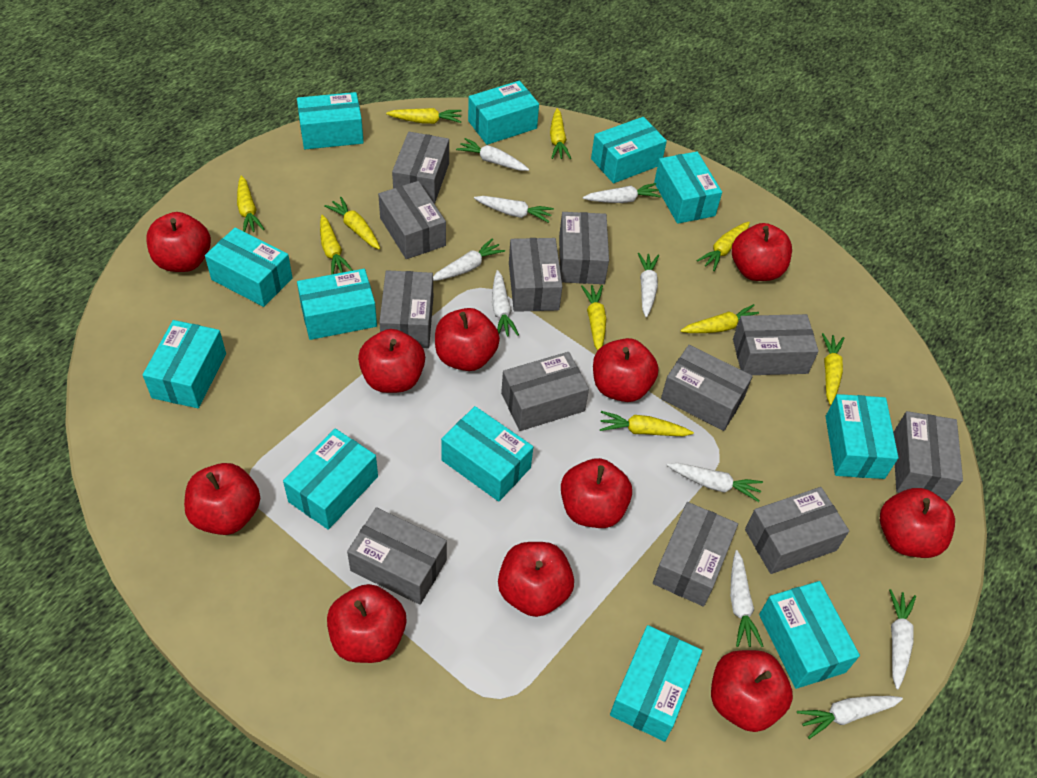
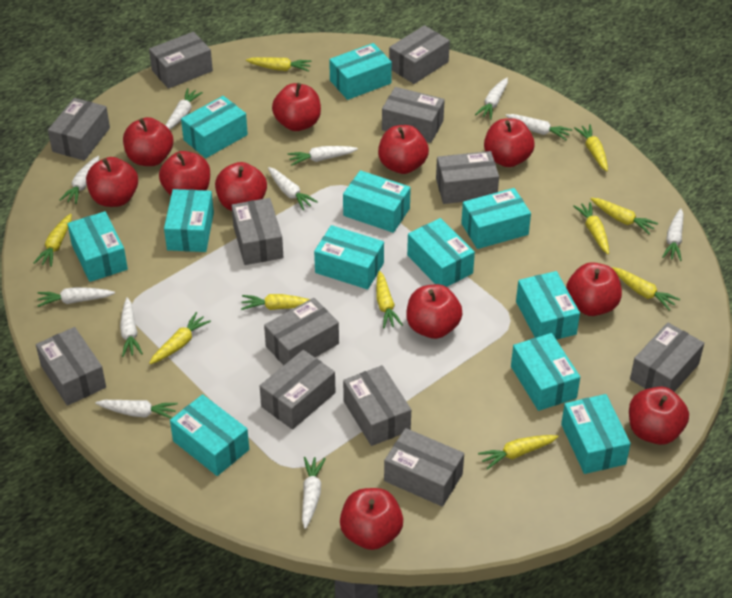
white carrot: 10 -> 11

